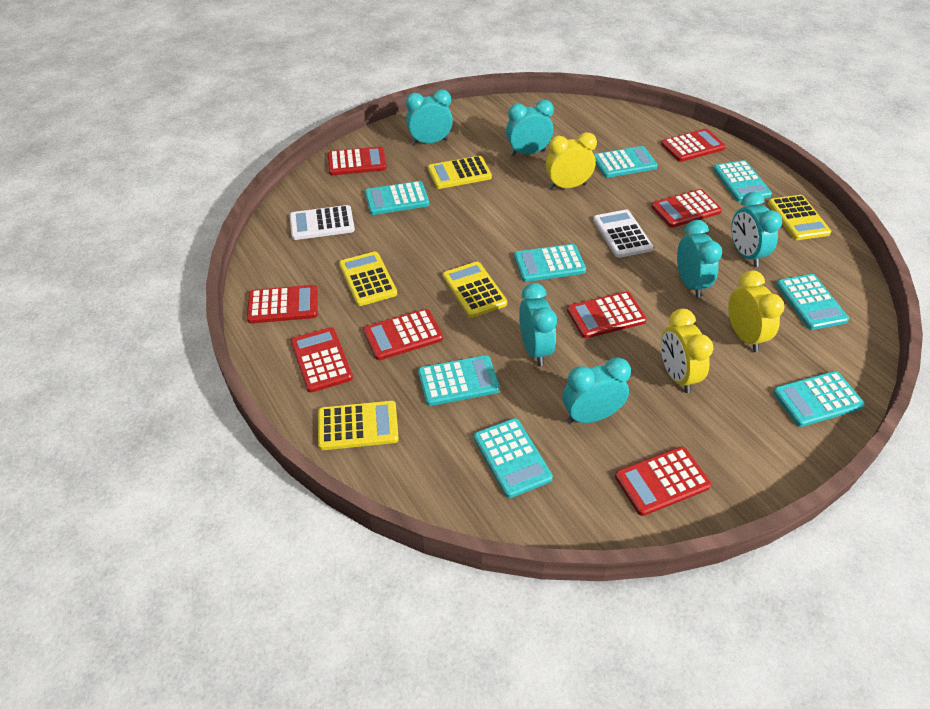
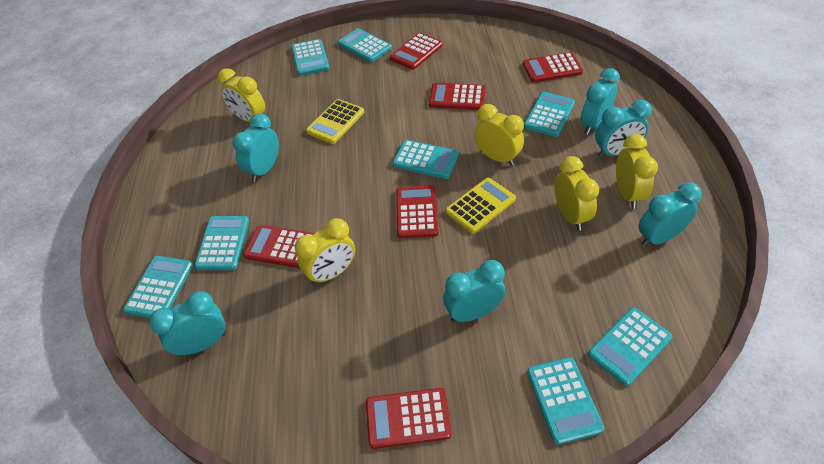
red calculator: 8 -> 6
white calculator: 2 -> 0
yellow calculator: 5 -> 2
yellow clock: 3 -> 5

